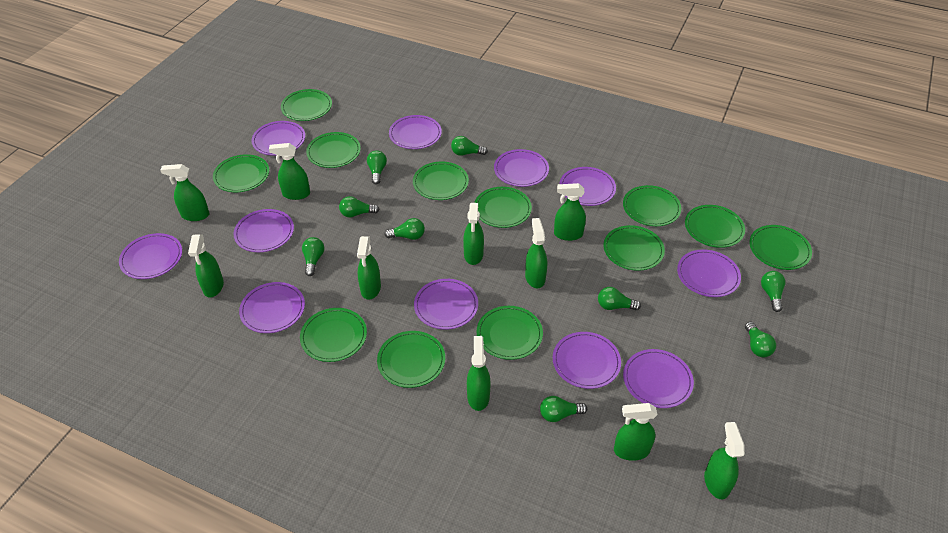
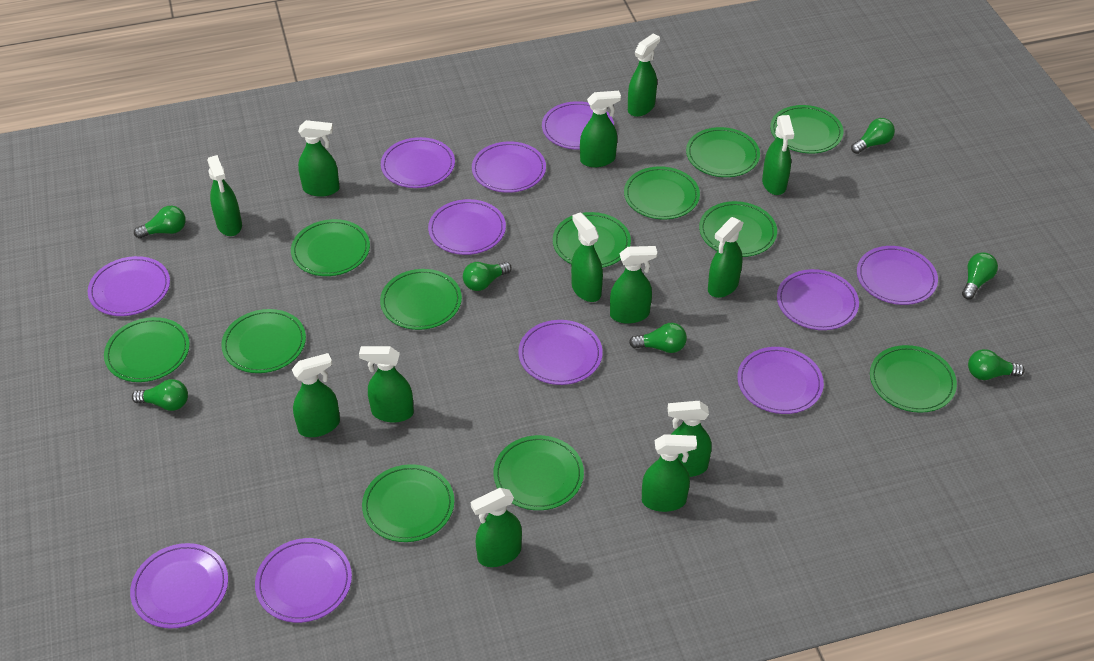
green light bulb: 9 -> 7
green spray bottle: 10 -> 13

